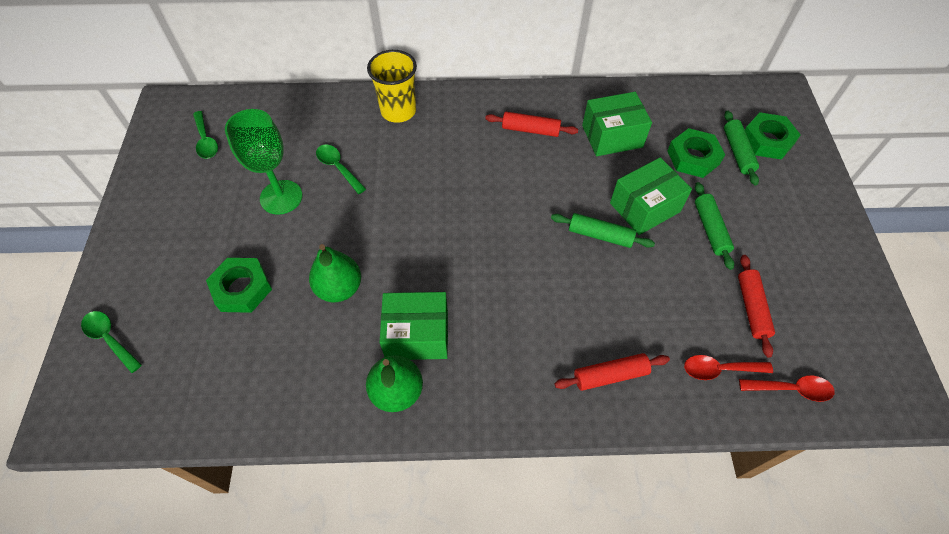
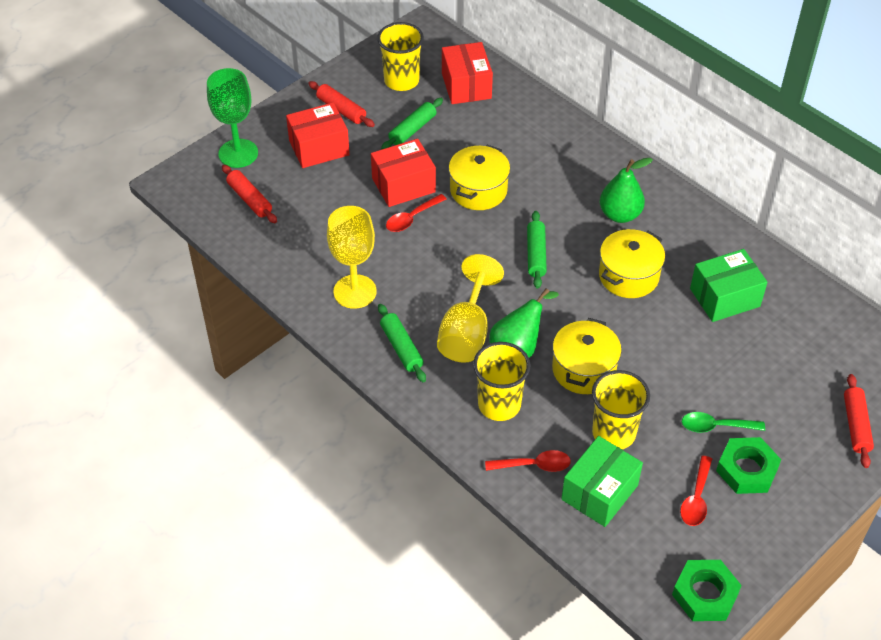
green box: 3 -> 2
green nut: 3 -> 2
green spoon: 3 -> 1
red box: 0 -> 3
red spoon: 2 -> 3
yellow cup: 1 -> 3
yellow goblet: 0 -> 2
yellow pot: 0 -> 3

